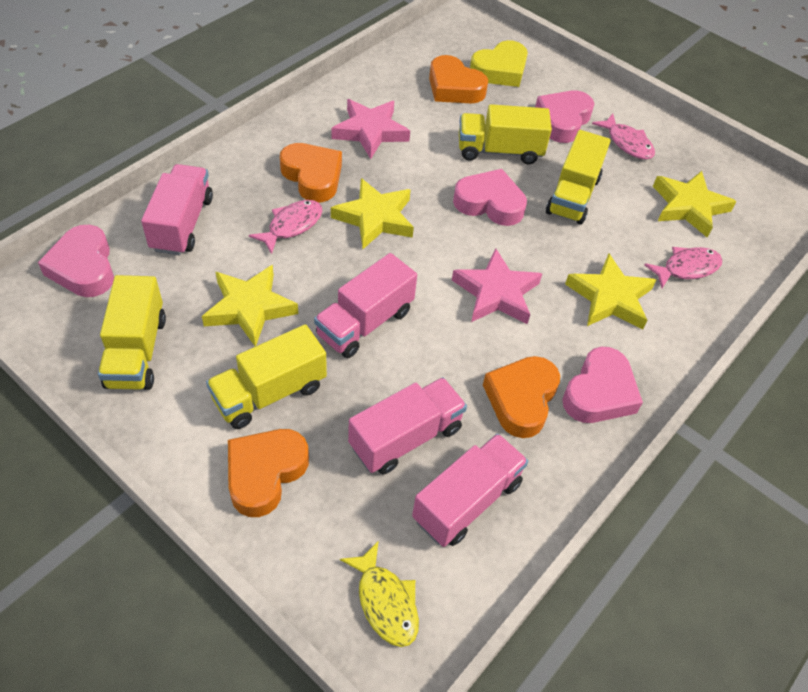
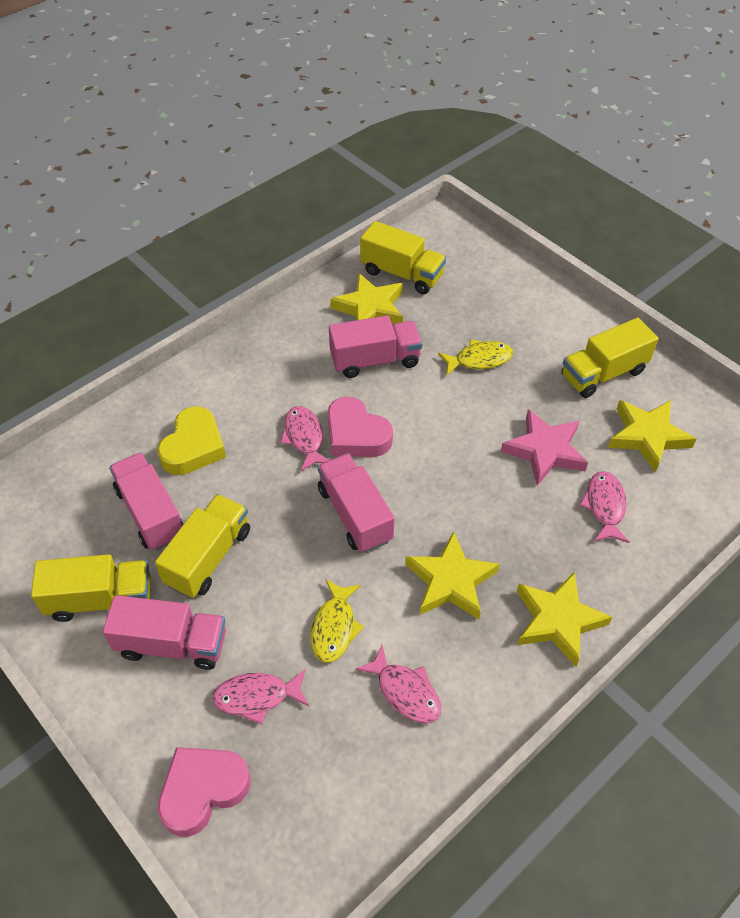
orange heart: 4 -> 0
pink fish: 3 -> 4
pink heart: 4 -> 2
pink star: 2 -> 1
yellow fish: 1 -> 2

